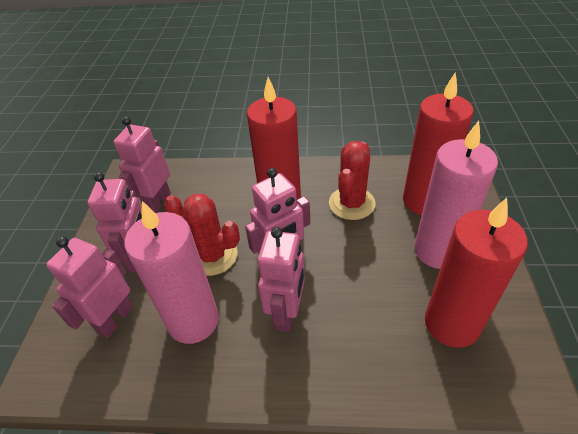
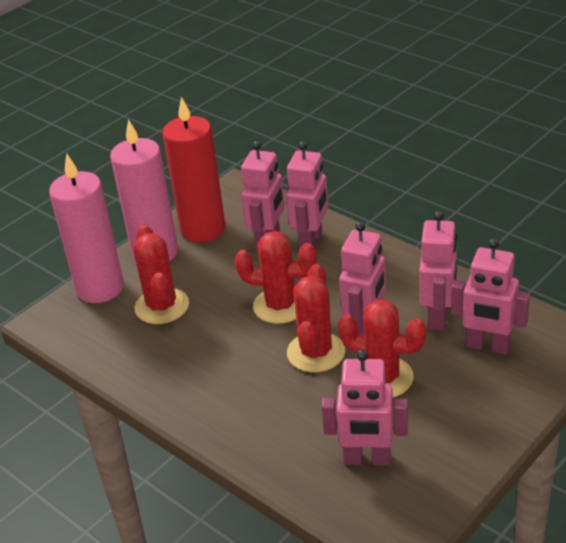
pink robot: 5 -> 6
red cactus: 2 -> 4
red candle: 3 -> 1

